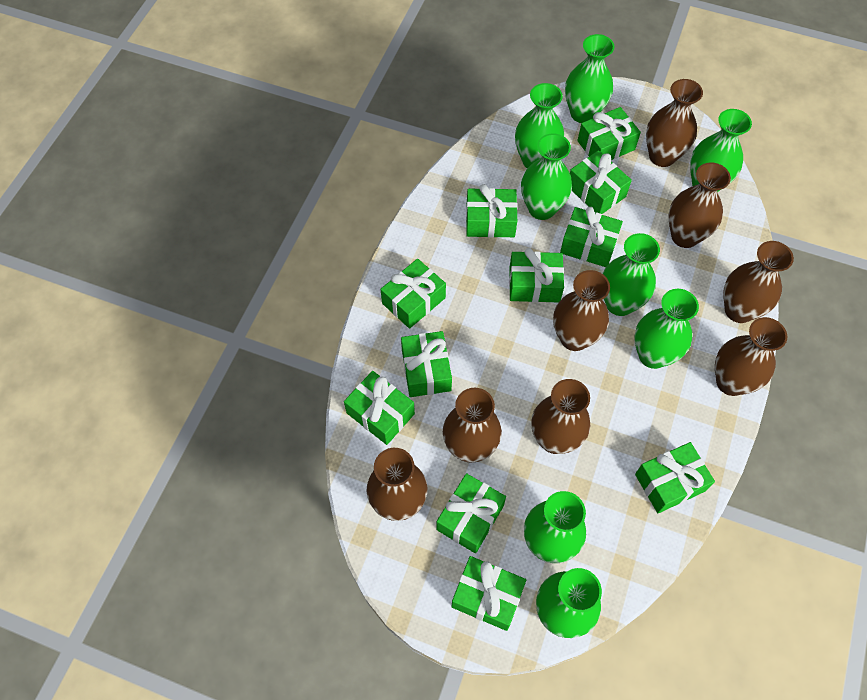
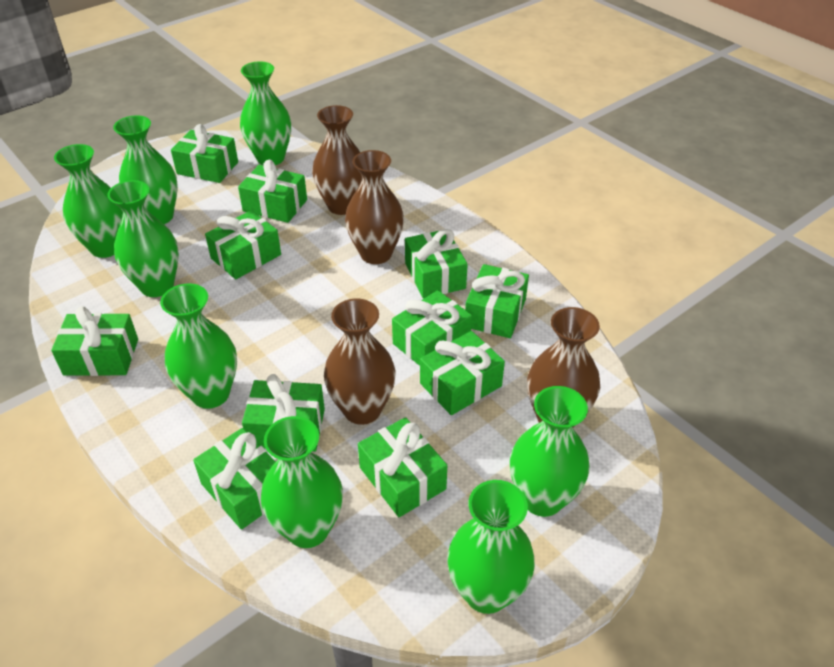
brown vase: 8 -> 4

